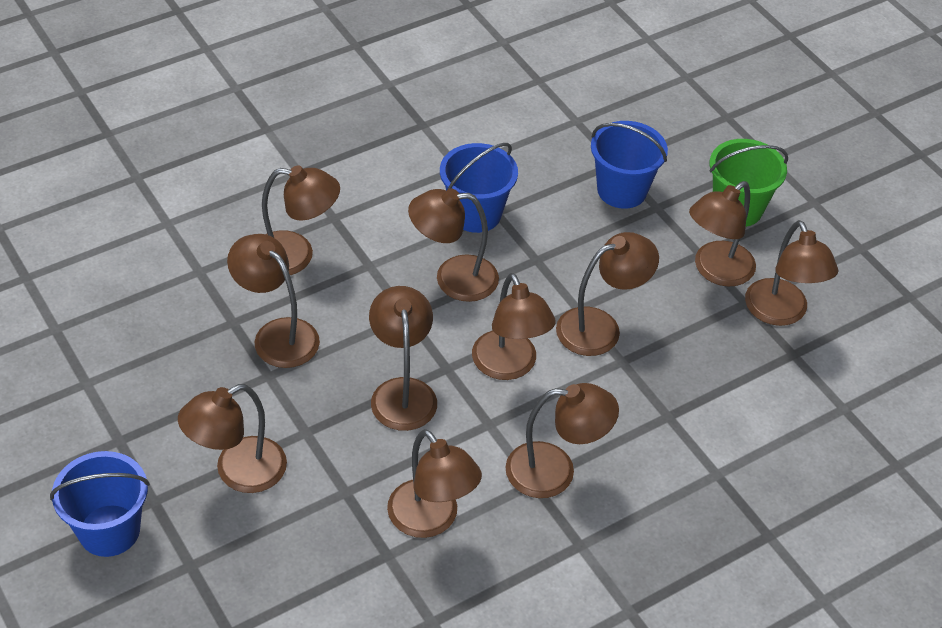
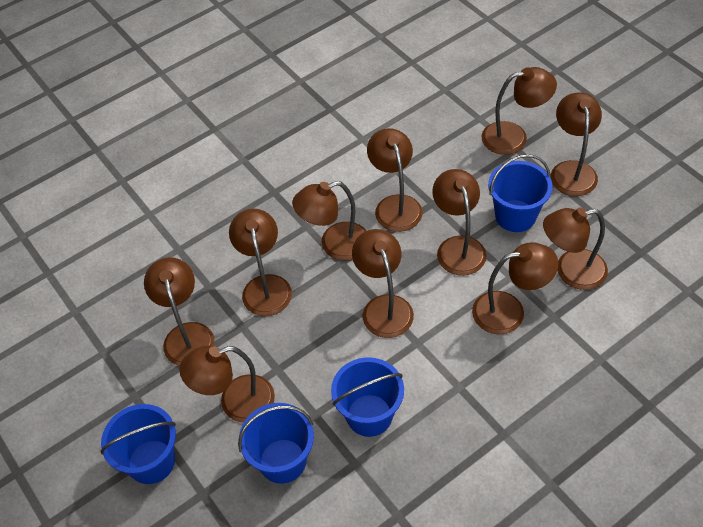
blue bucket: 3 -> 4
green bucket: 1 -> 0

